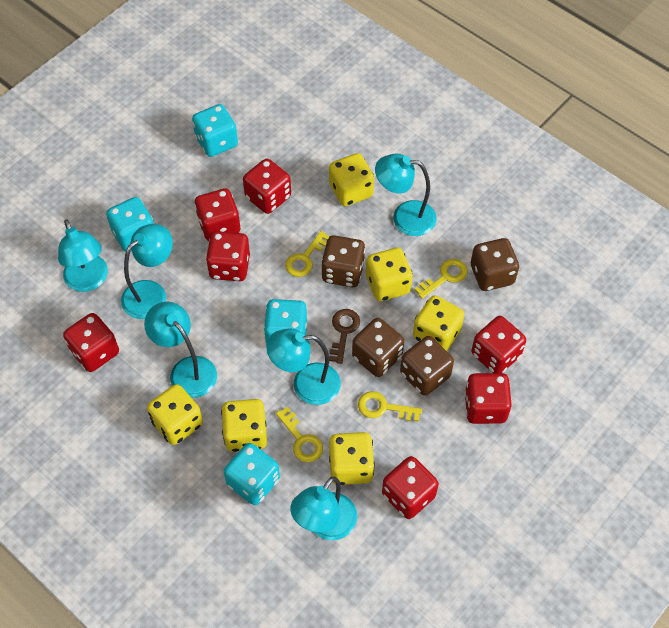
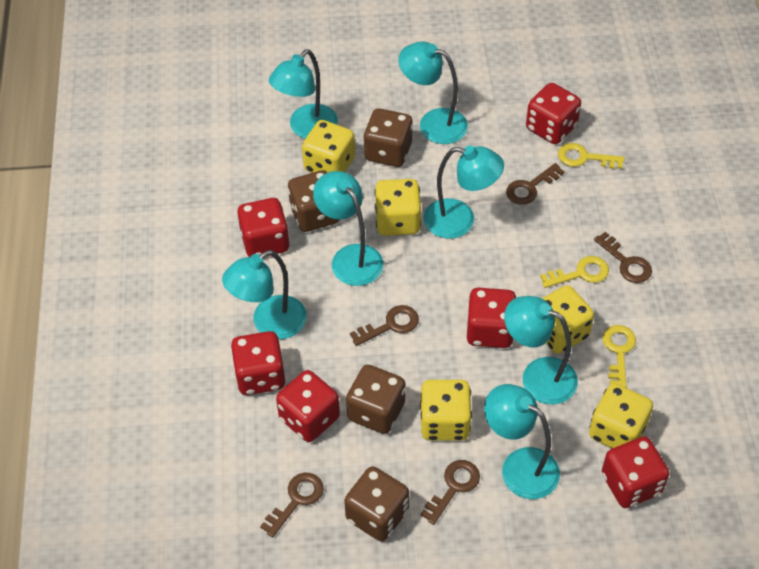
brown key: 1 -> 5
red dice: 7 -> 6
turquoise dice: 4 -> 0
turquoise lamp: 6 -> 7
yellow dice: 6 -> 5
yellow key: 4 -> 3

